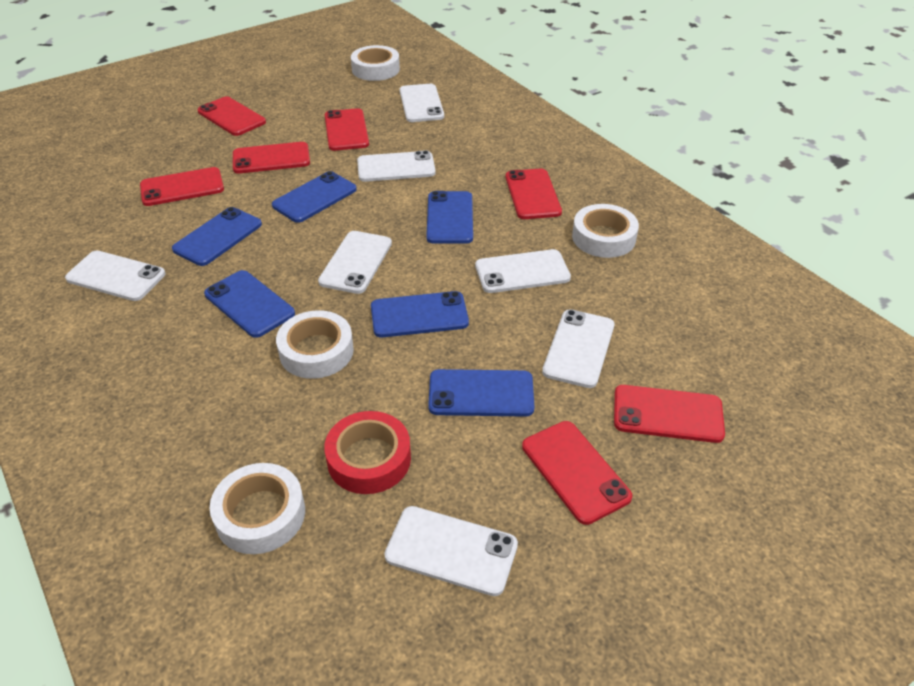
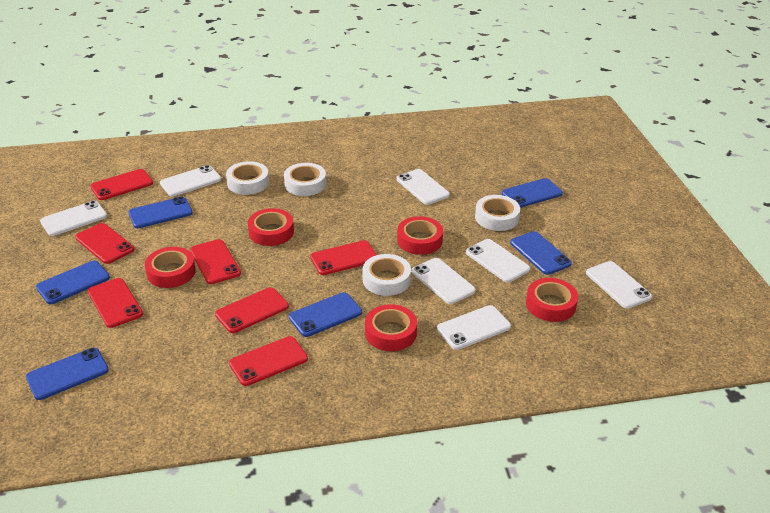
red tape: 1 -> 5

